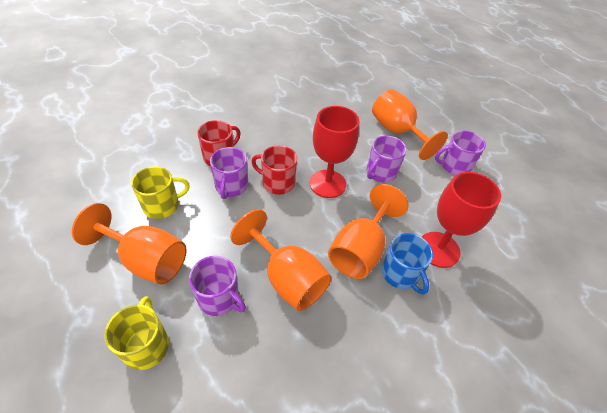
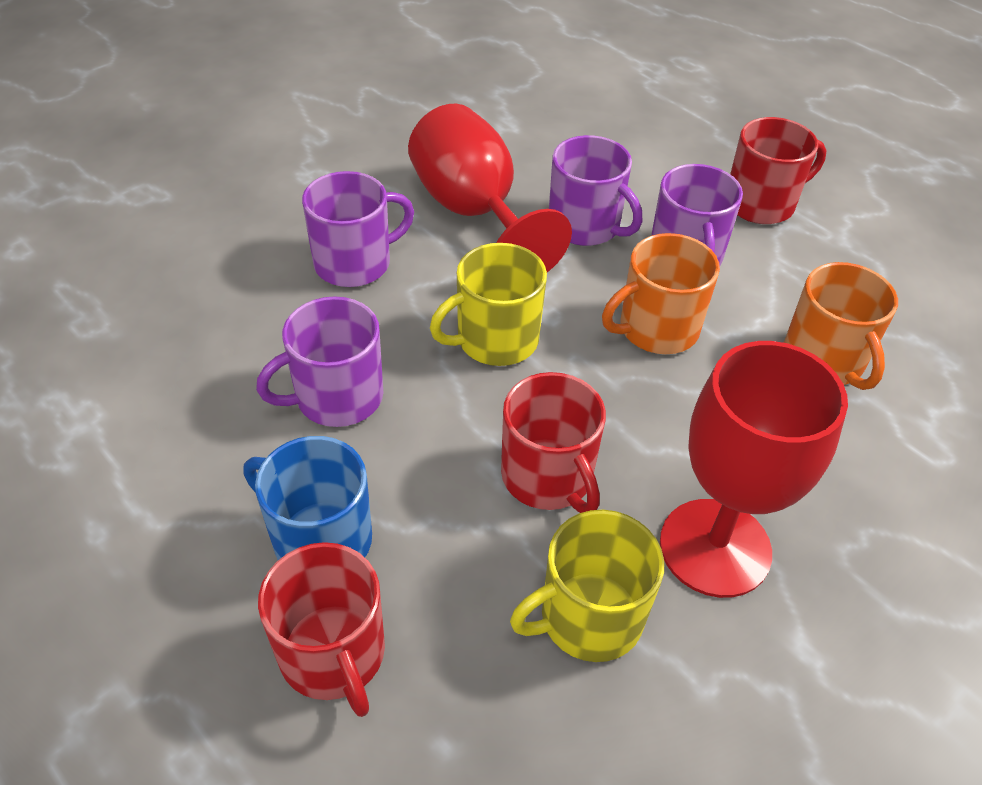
orange goblet: 4 -> 0
orange mug: 0 -> 2
red mug: 2 -> 3

